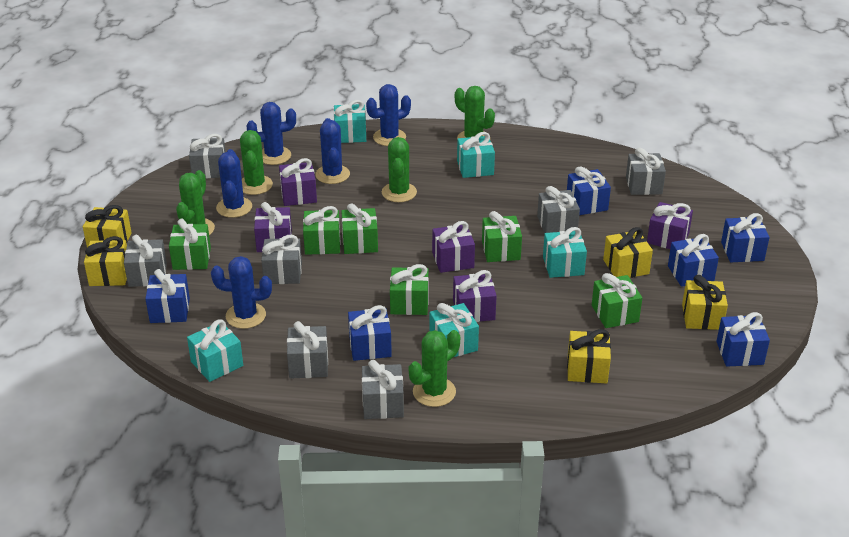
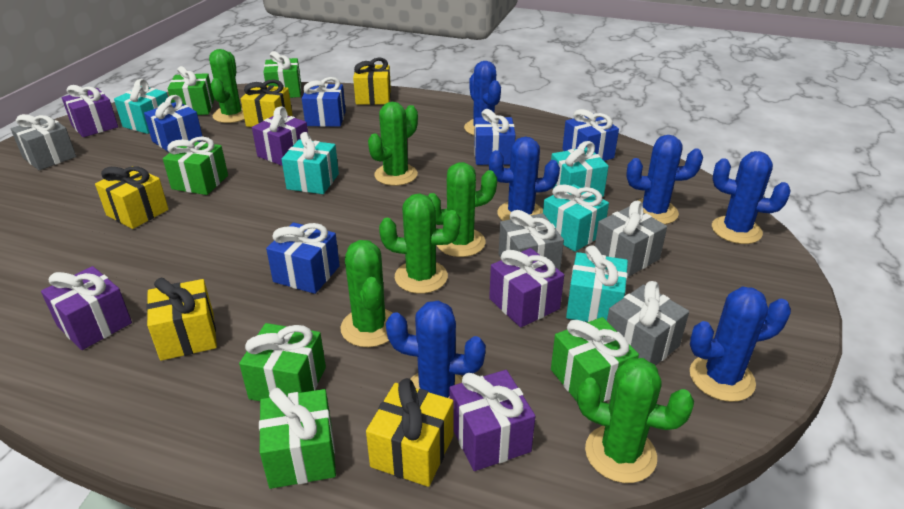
blue cactus: 5 -> 6
blue gift: 6 -> 5
green cactus: 5 -> 6
grey gift: 7 -> 4

